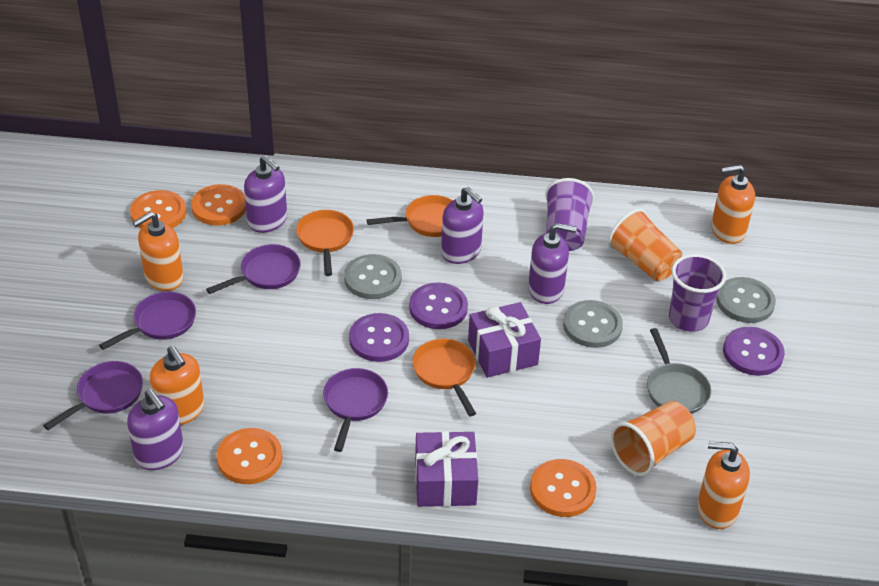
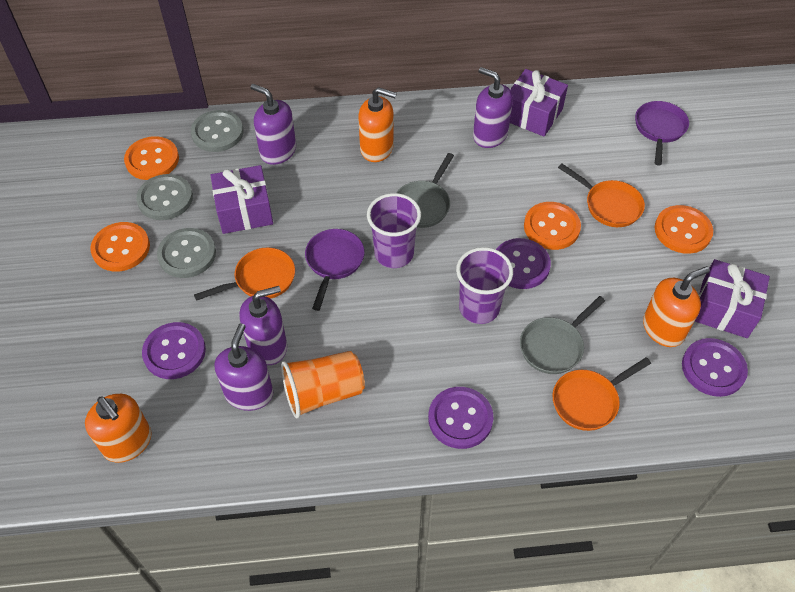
grey pan: 1 -> 2
orange cup: 2 -> 1
orange soap dispenser: 4 -> 3
purple button: 3 -> 4
purple gift: 2 -> 3
purple pan: 4 -> 2

